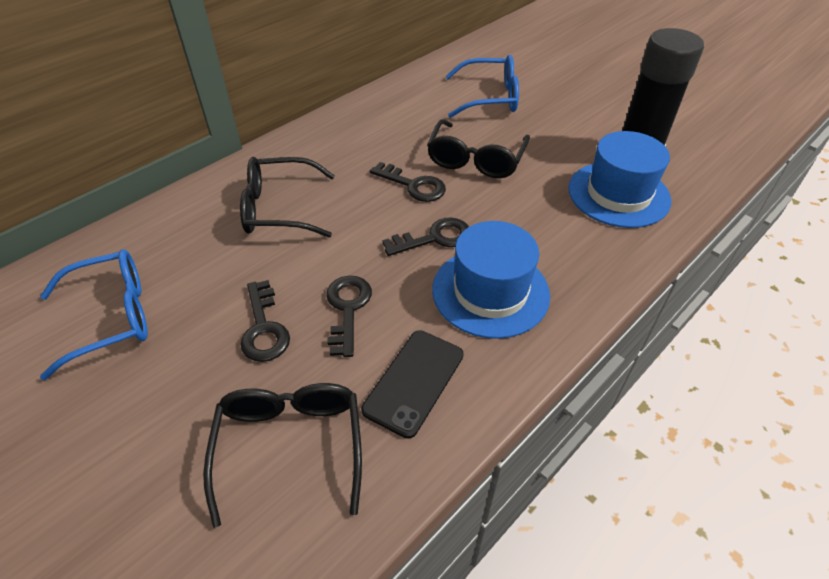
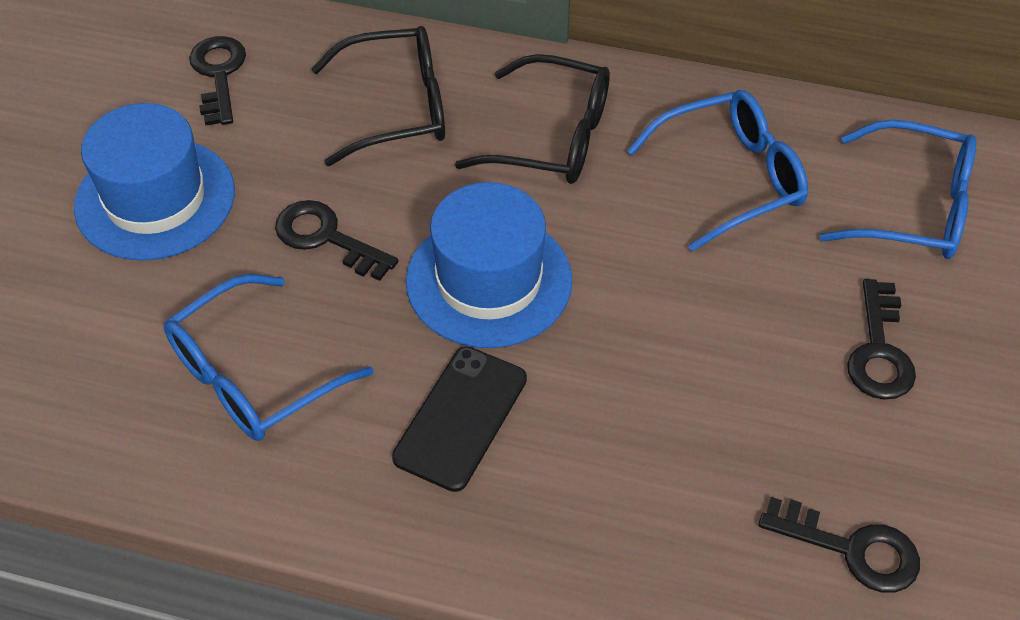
black glasses: 3 -> 2
black glue stick: 1 -> 0
blue glasses: 2 -> 3

